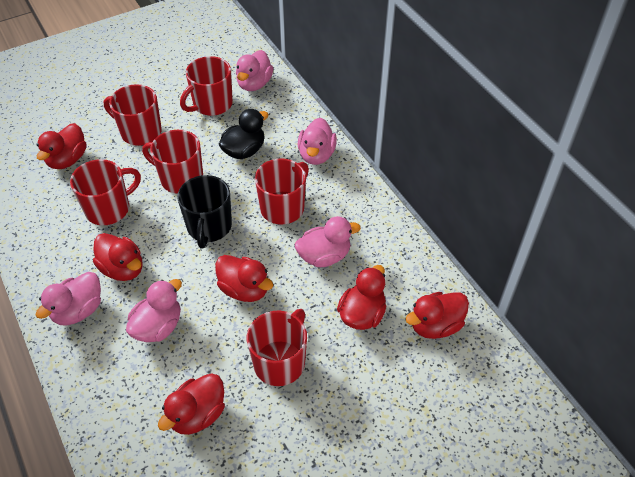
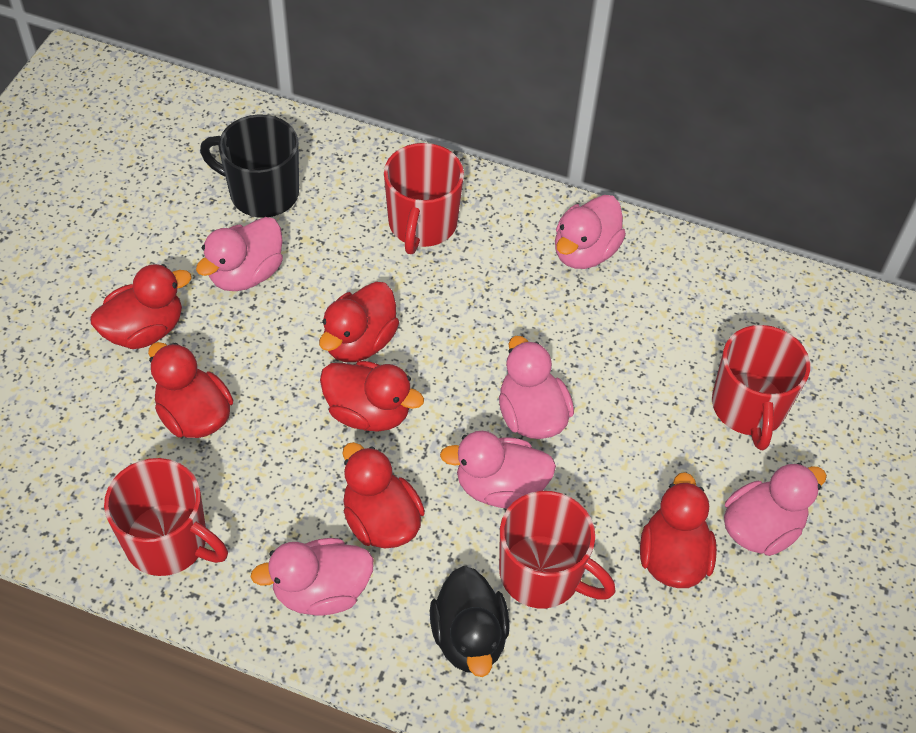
pink duck: 5 -> 6
red mug: 6 -> 4

